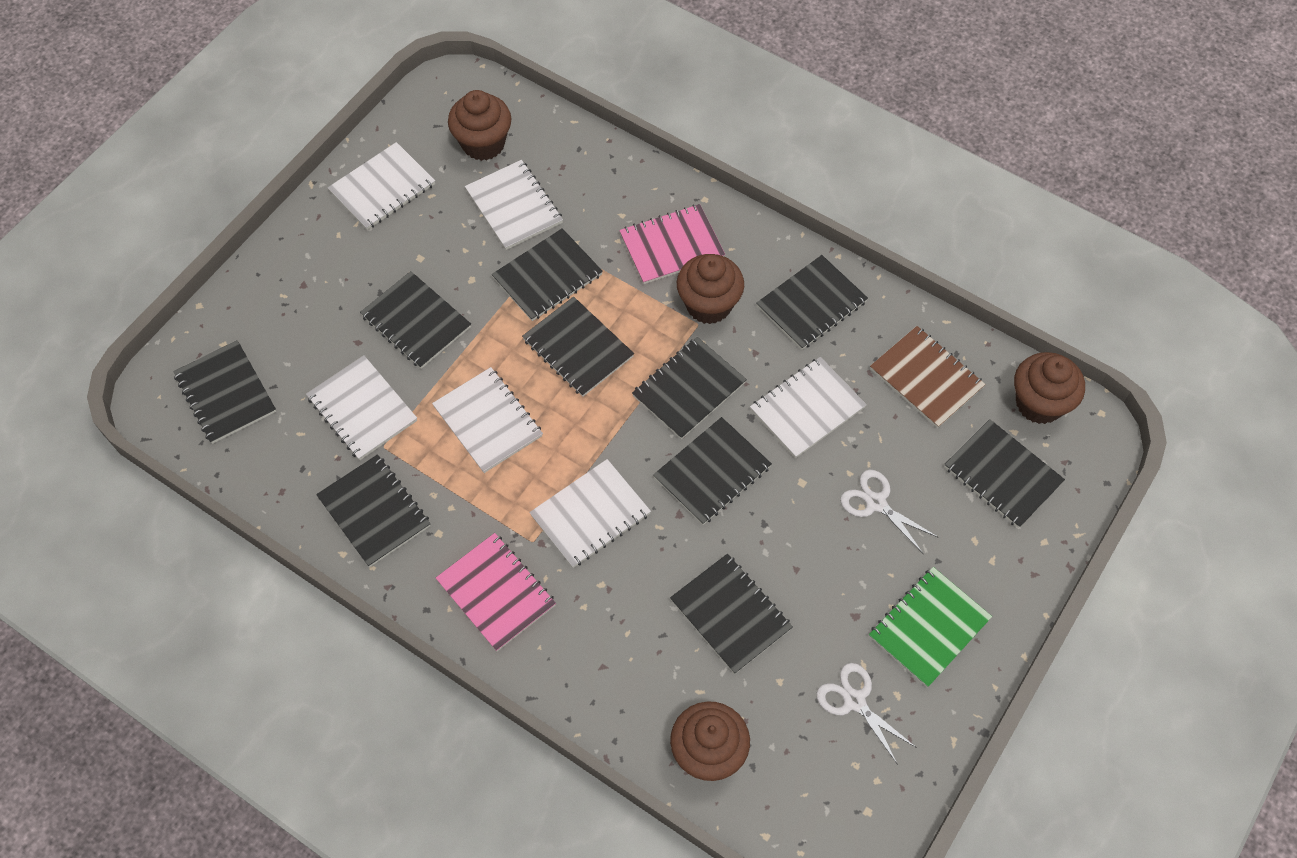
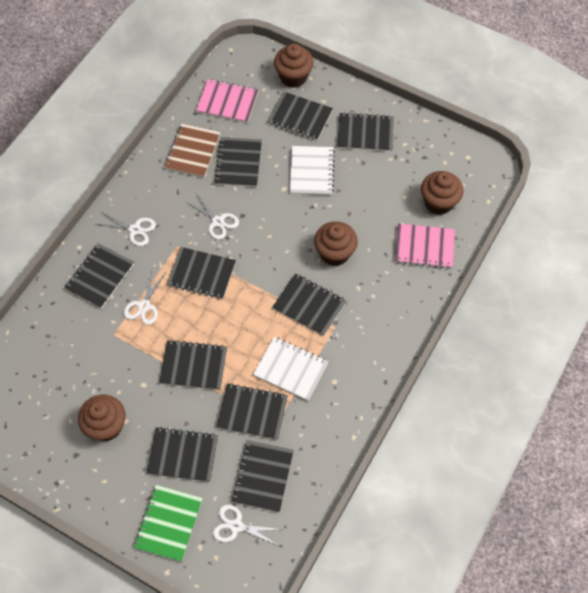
white notebook: 6 -> 2
white scissors: 2 -> 4

